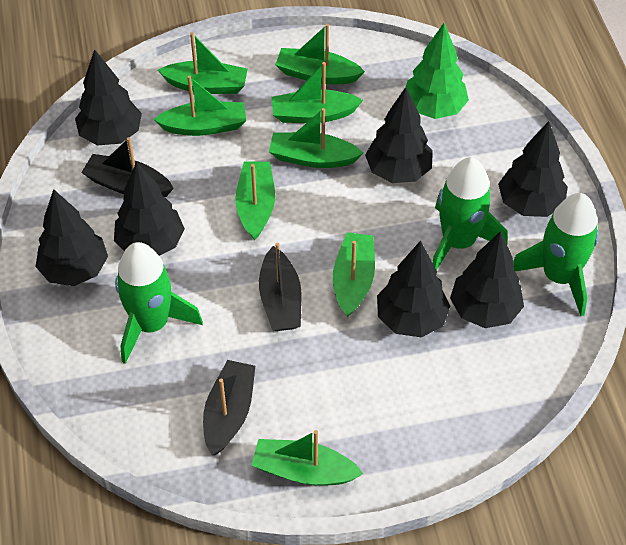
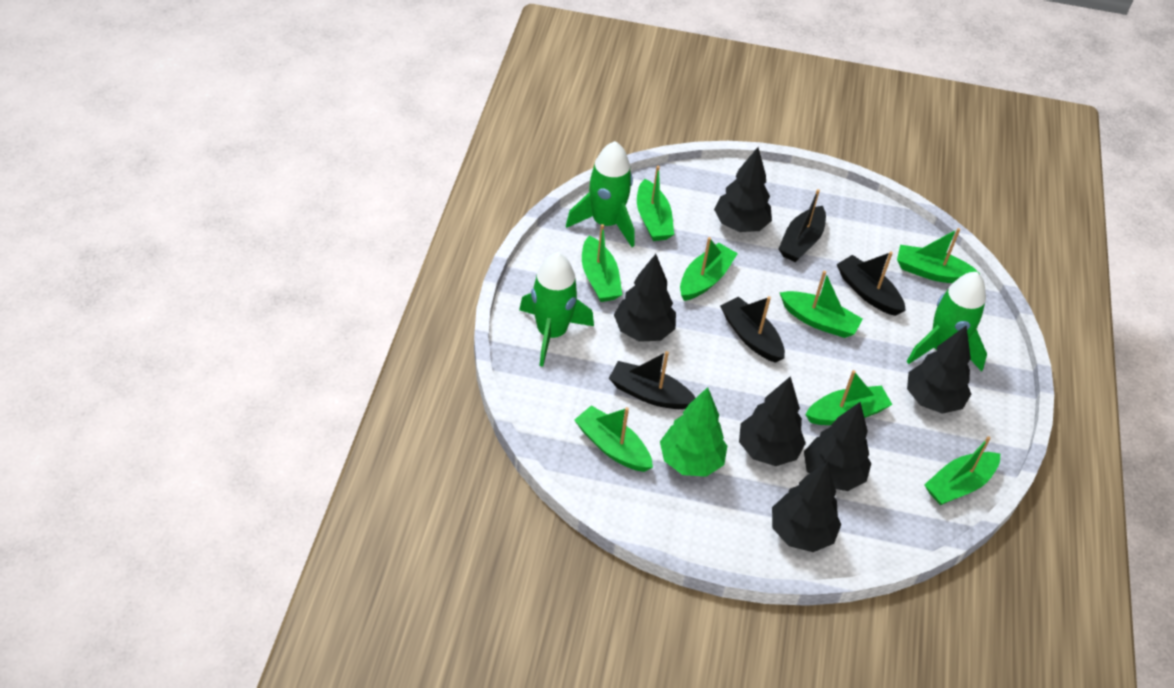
black boat: 3 -> 4
black tree: 7 -> 6

